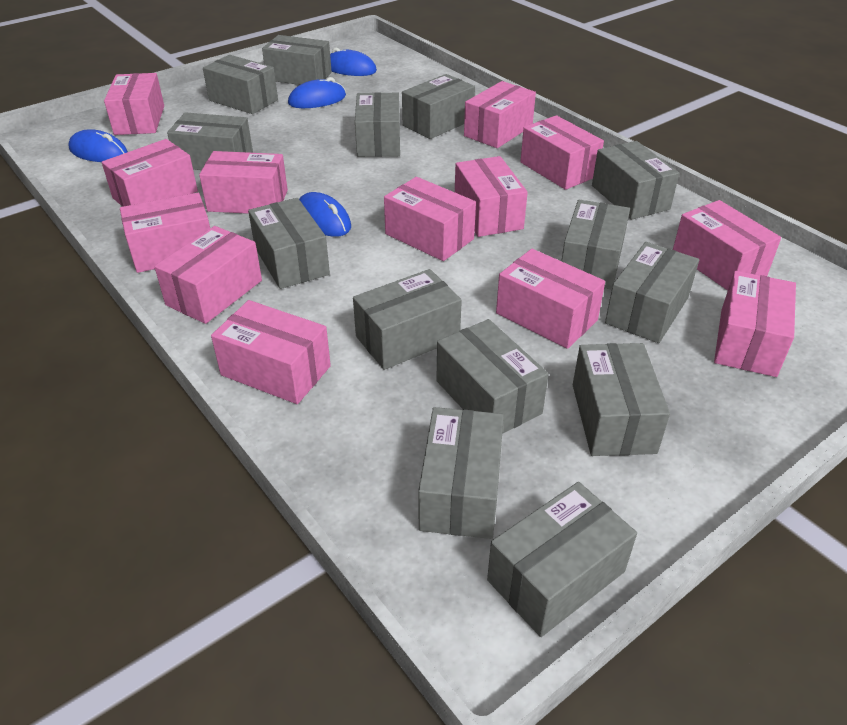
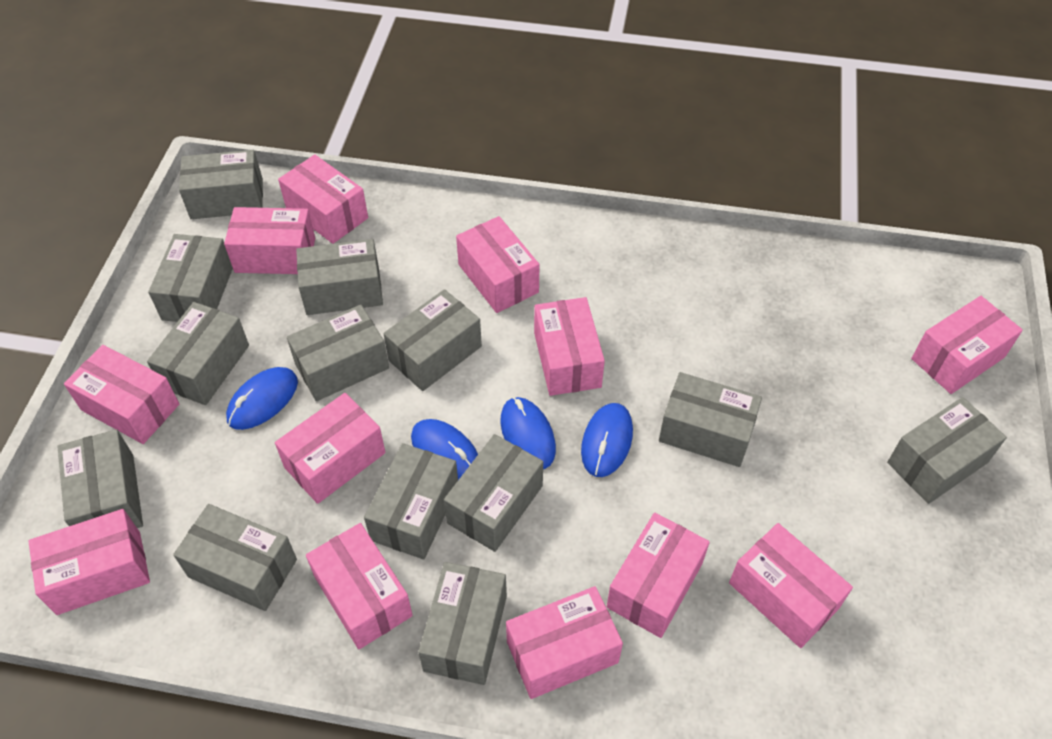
grey box: 14 -> 13
pink box: 13 -> 12

